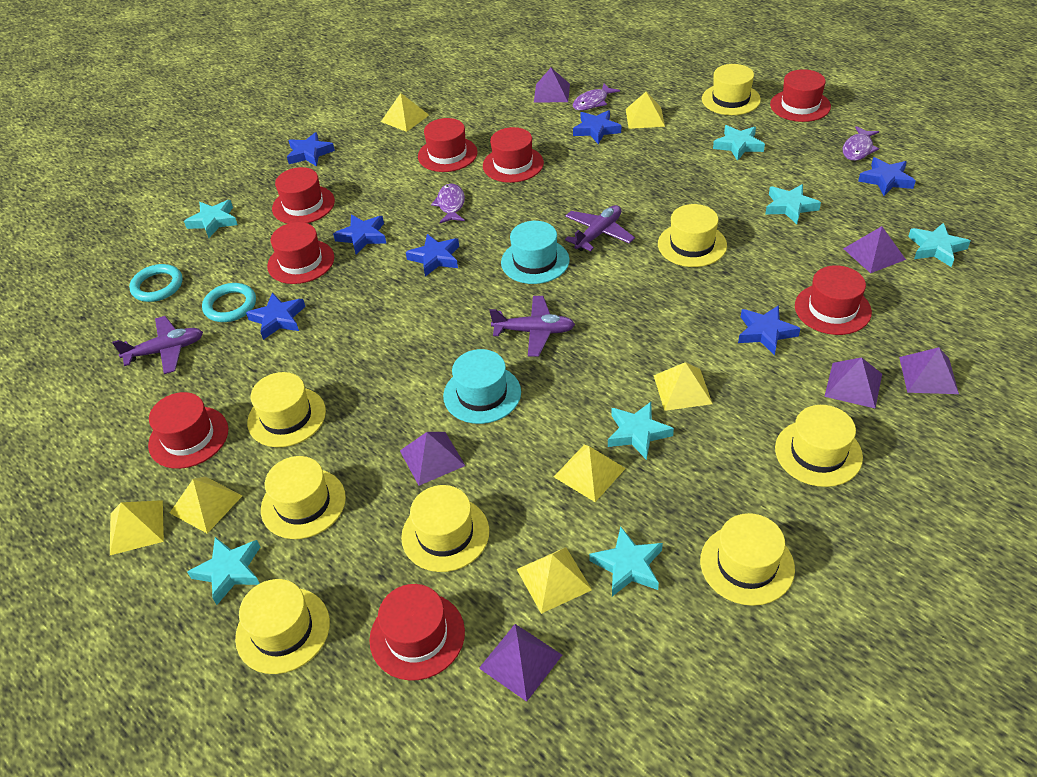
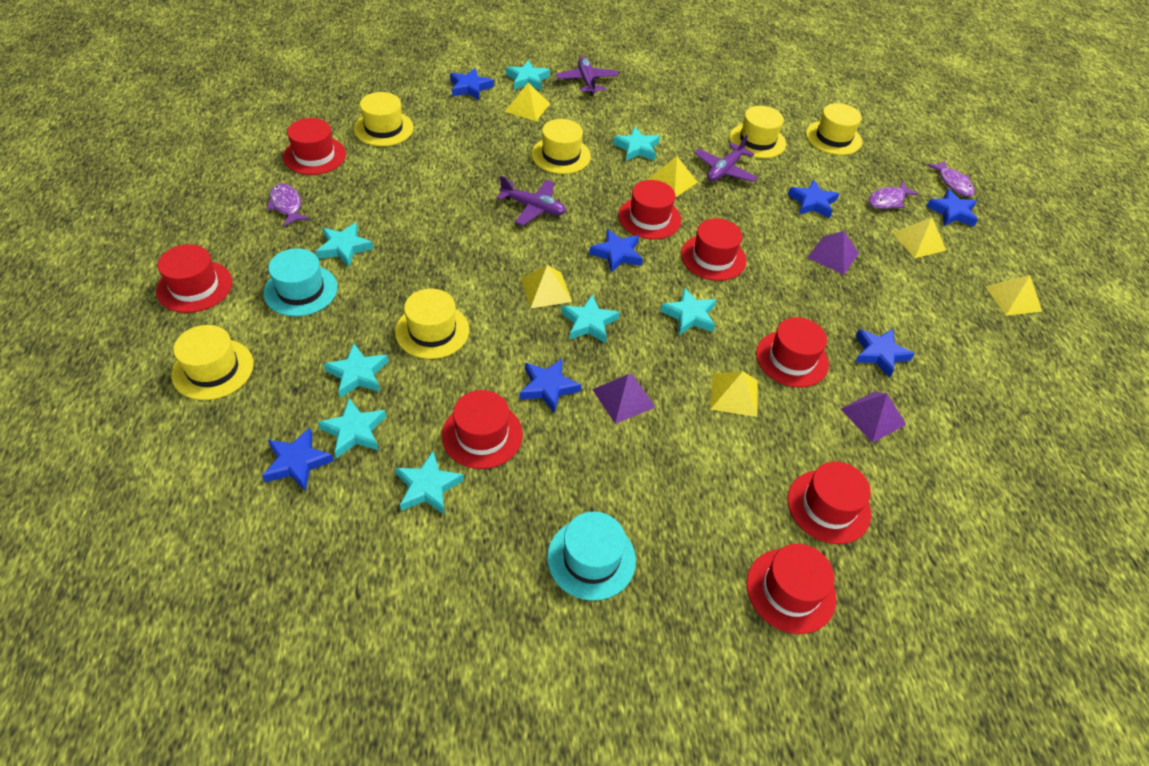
purple pyramid: 6 -> 3
turquoise ring: 2 -> 0
turquoise star: 7 -> 8
yellow hat: 8 -> 6
yellow pyramid: 7 -> 6

